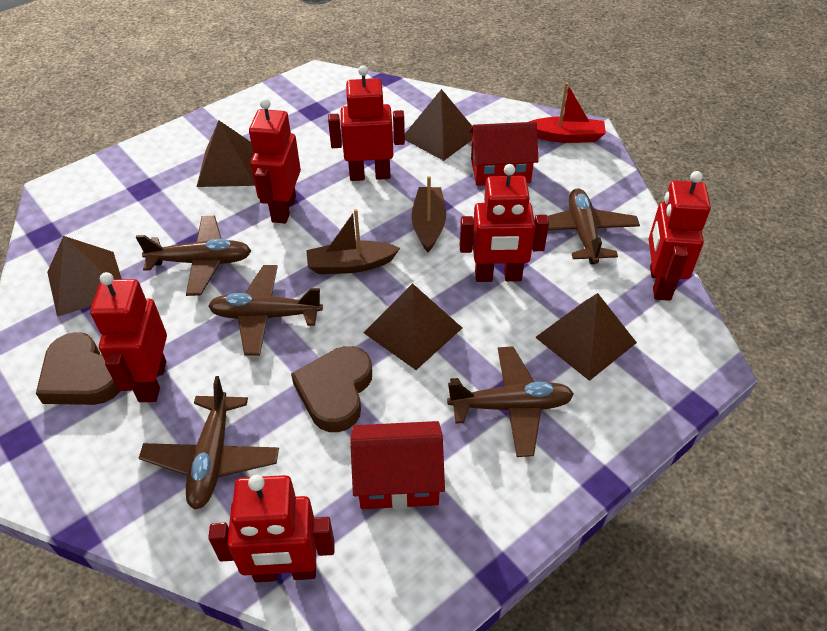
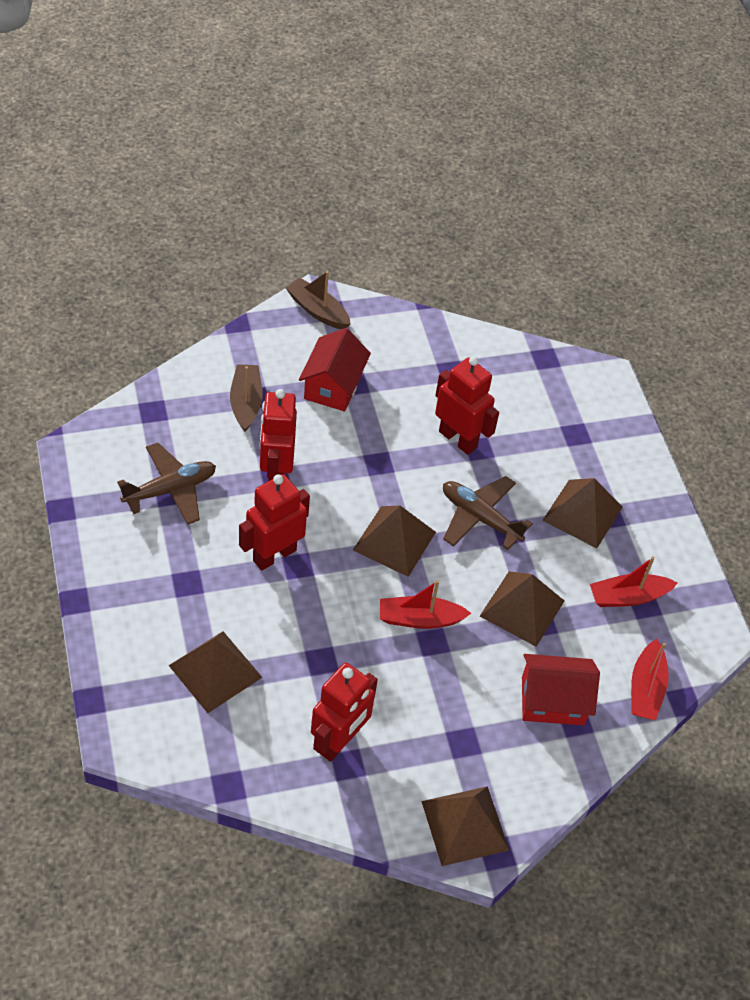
brown heart: 2 -> 0
brown plane: 5 -> 2
red boat: 1 -> 3
red robot: 6 -> 4

